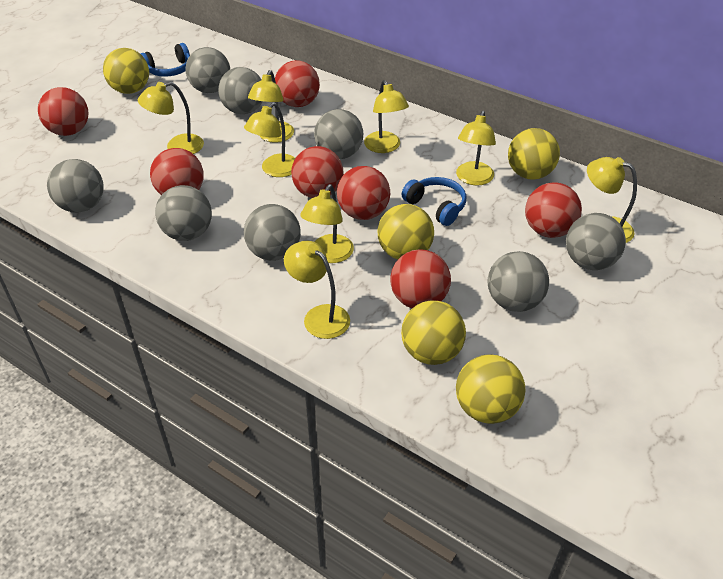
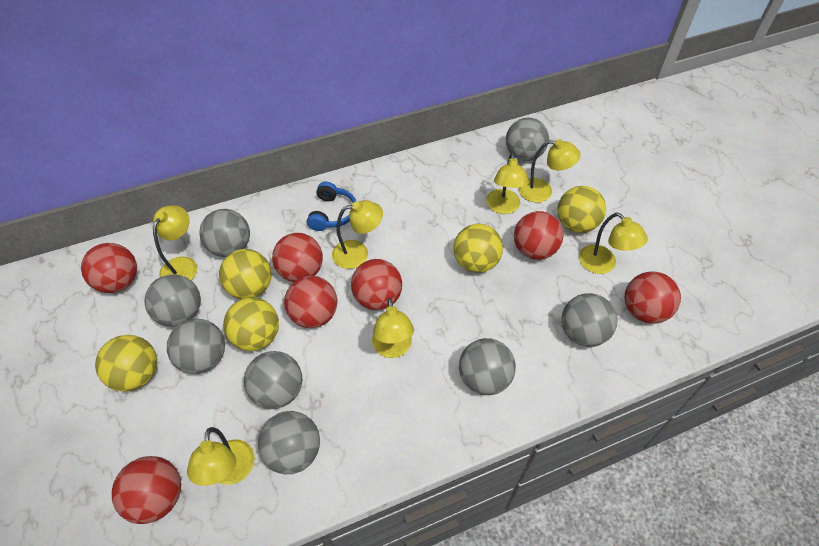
blue headphones: 2 -> 1
yellow lamp: 8 -> 7

